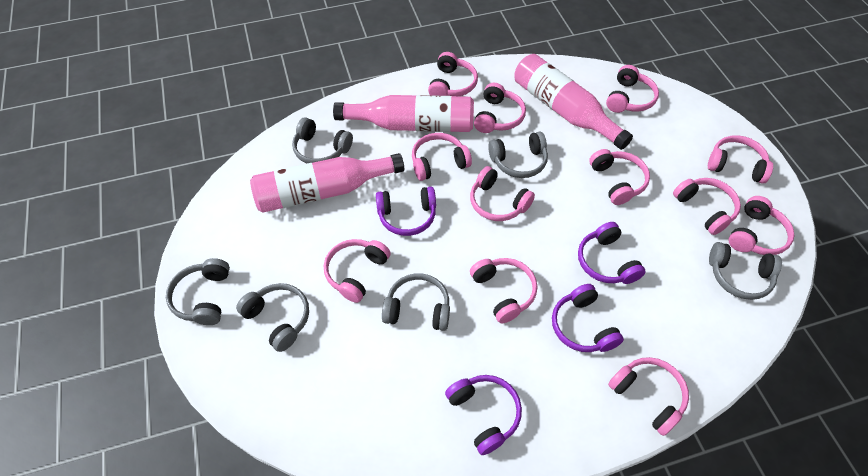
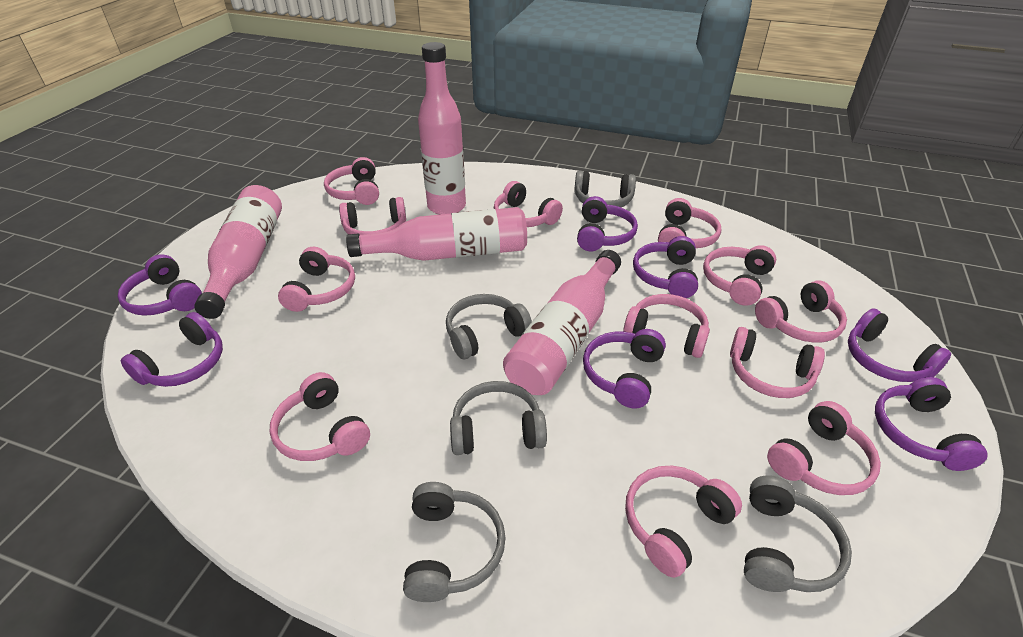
grey headphones: 6 -> 5
pink bottle: 3 -> 4
purple headphones: 4 -> 7

